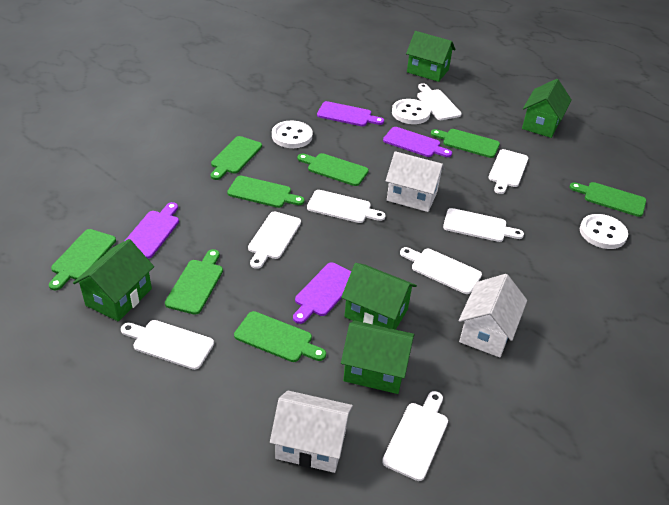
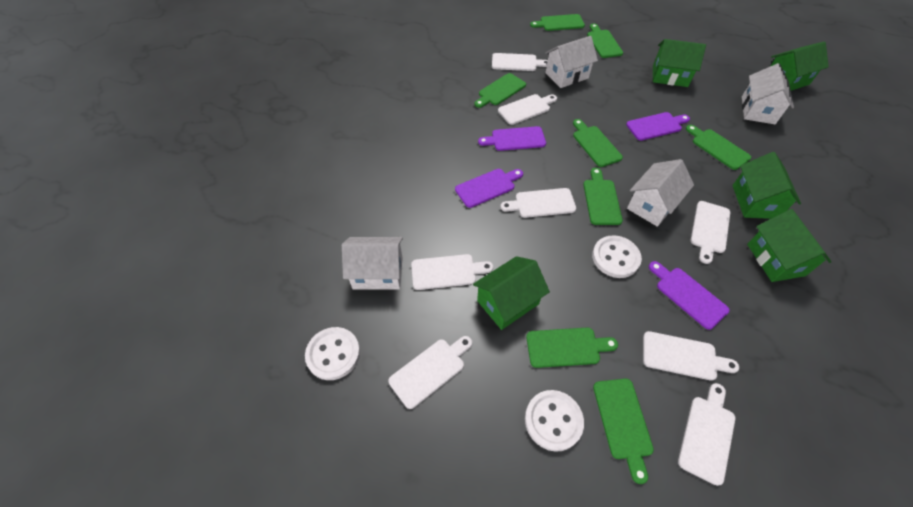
white house: 3 -> 4

